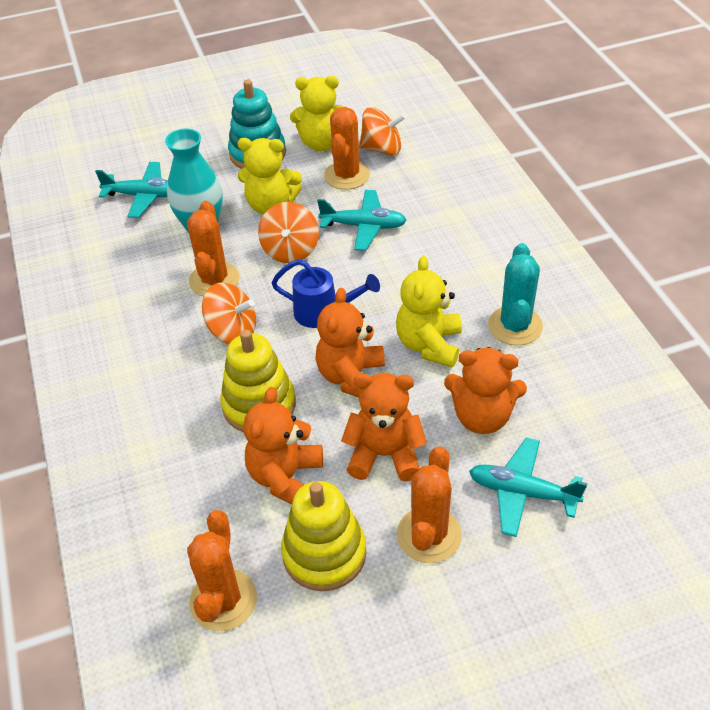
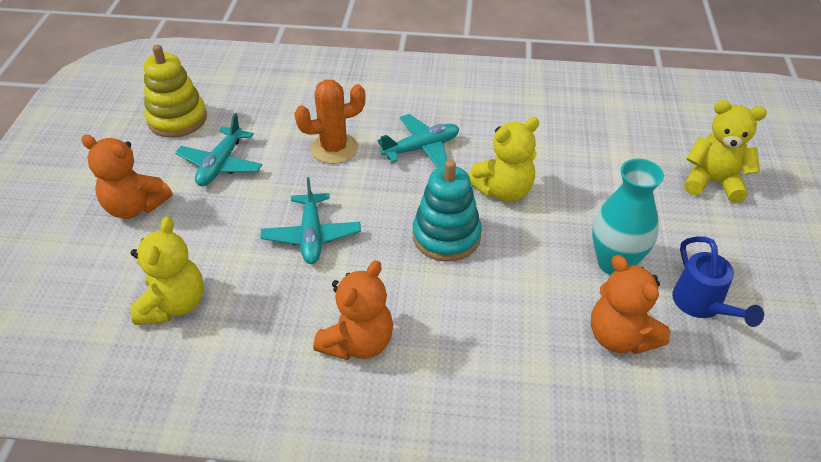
orange cactus: 4 -> 1
orange spinning top: 3 -> 0
orange teddy bear: 4 -> 3
turquoise cactus: 1 -> 0
yellow stacking toy: 2 -> 1

